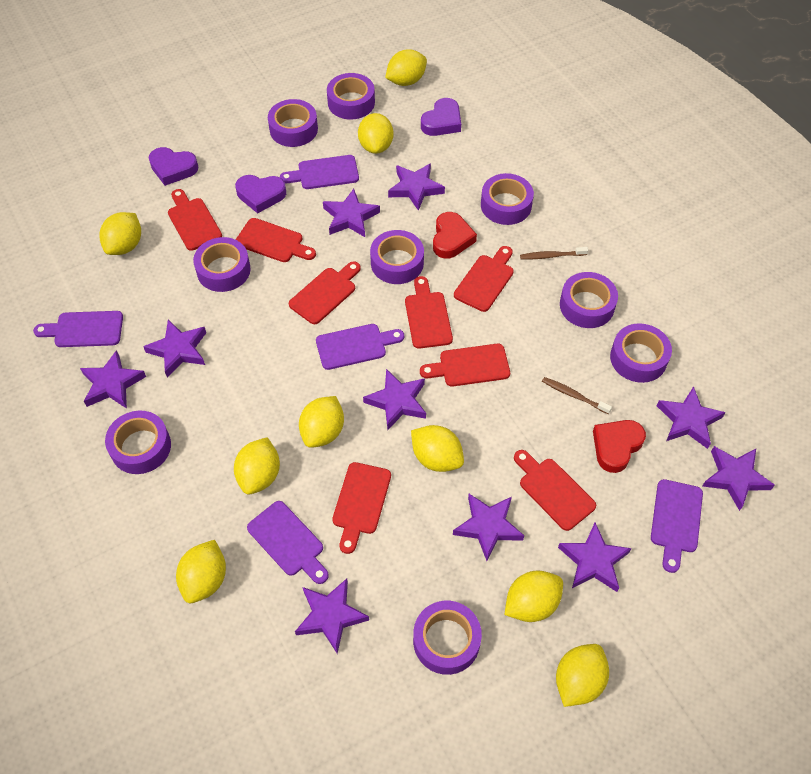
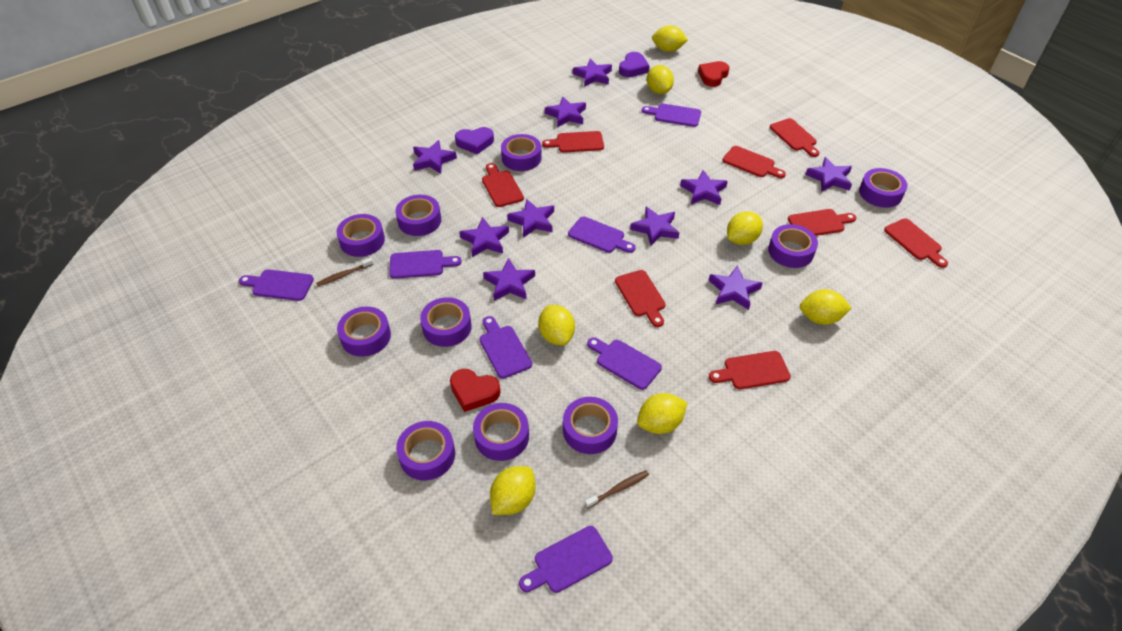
purple cutting board: 5 -> 7
purple heart: 3 -> 2
purple tape: 9 -> 10
yellow lemon: 9 -> 7

